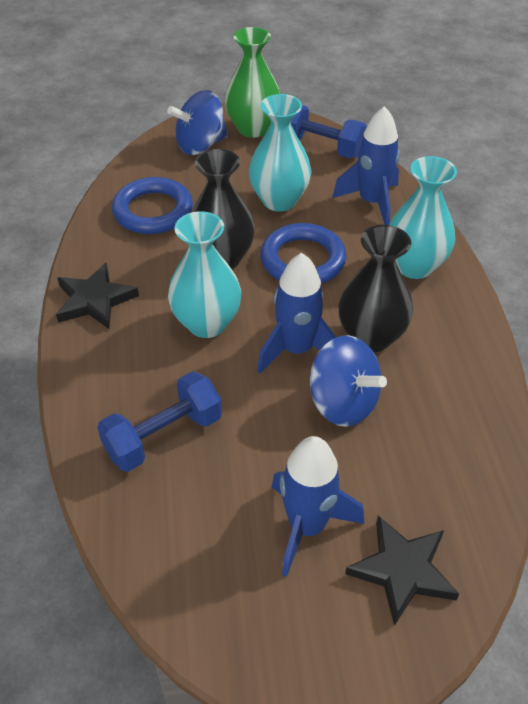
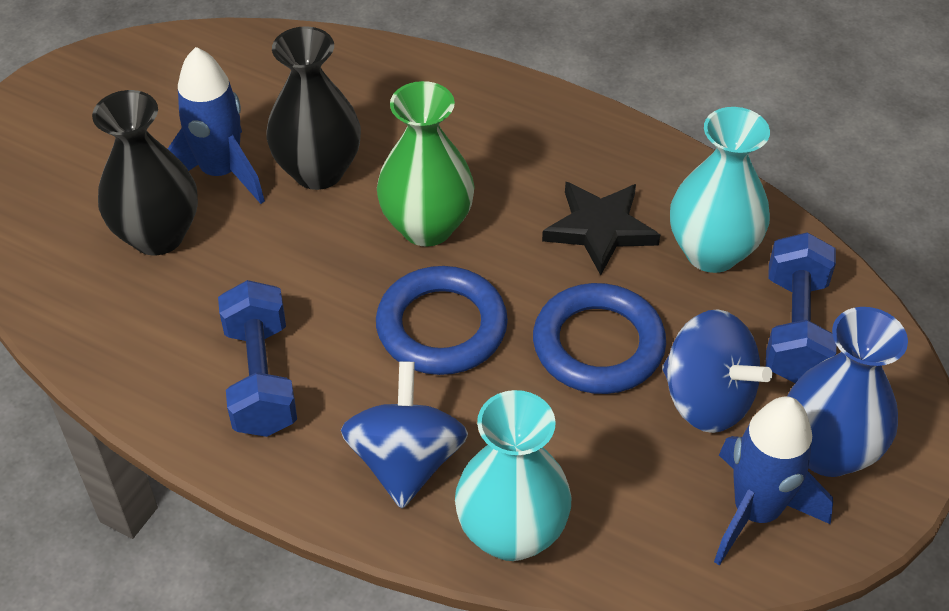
black star: 2 -> 1
blue rocket: 3 -> 2
blue vase: 0 -> 1
turquoise vase: 3 -> 2

